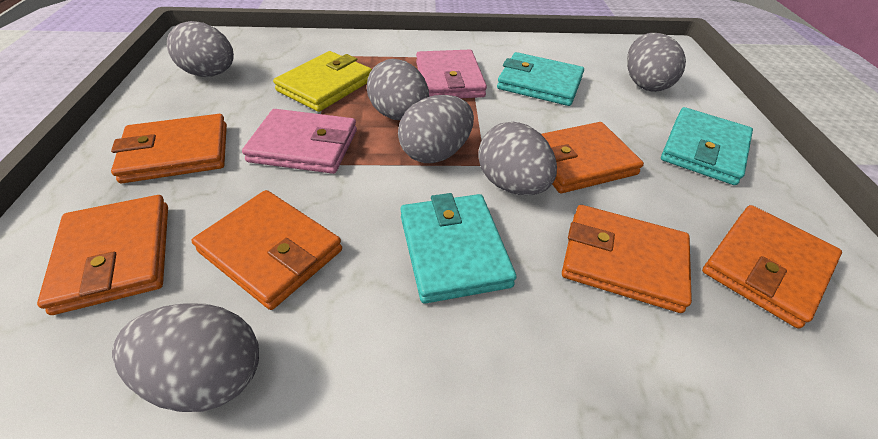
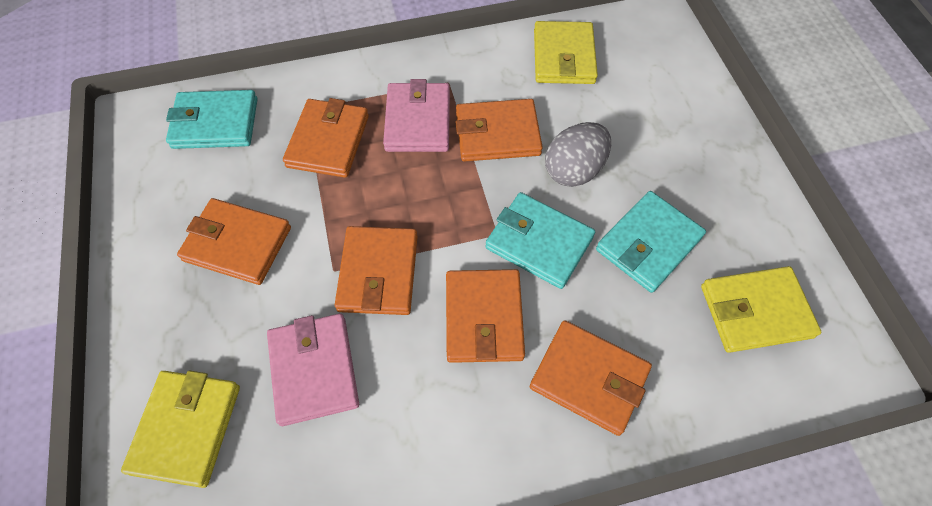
grey egg: 6 -> 1
yellow wallet: 1 -> 3

